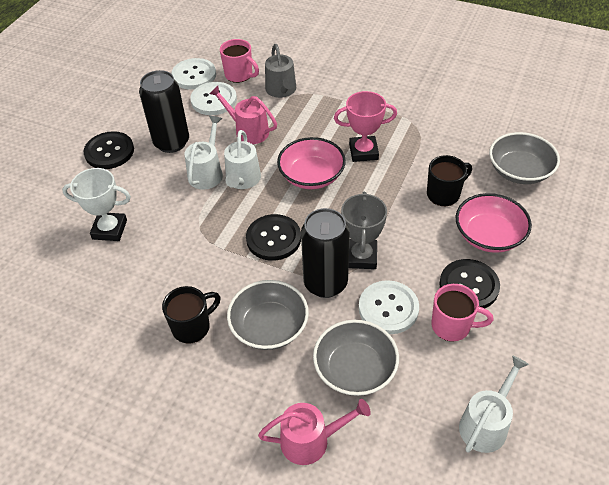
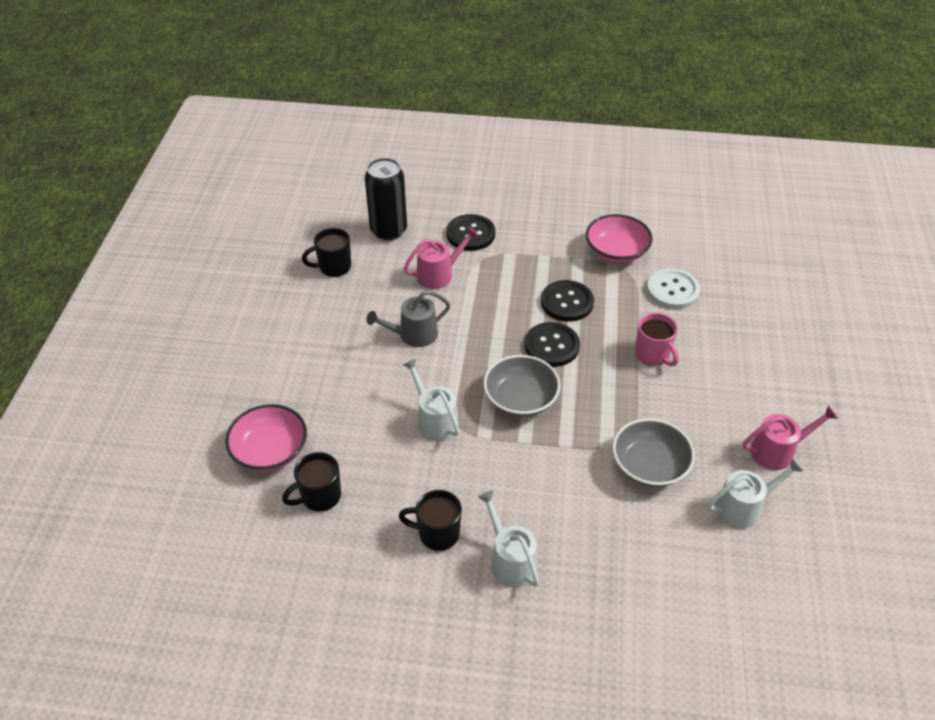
black can: 2 -> 1
black mug: 2 -> 3
grey bowl: 3 -> 2
grey trophy: 1 -> 0
pink mug: 2 -> 1
pink trophy: 1 -> 0
white button: 3 -> 1
white trophy: 1 -> 0

